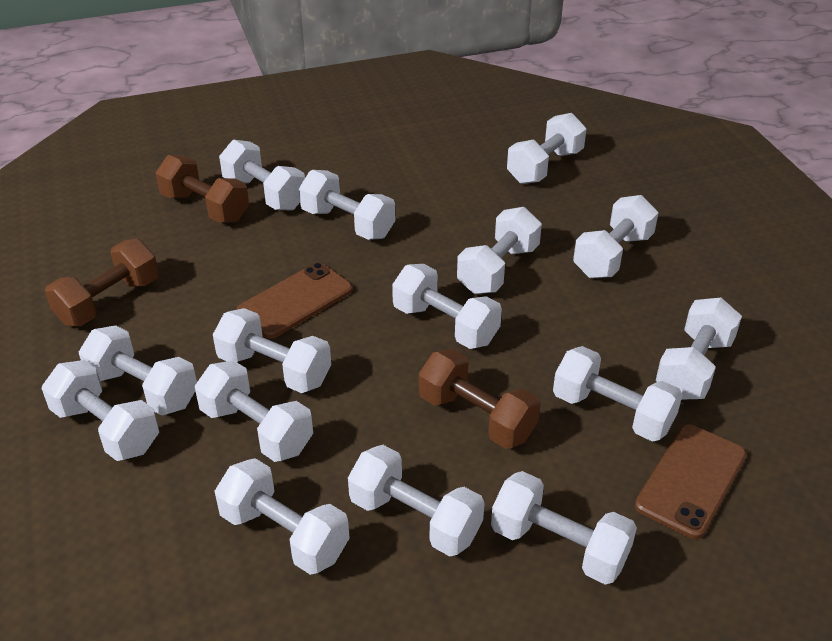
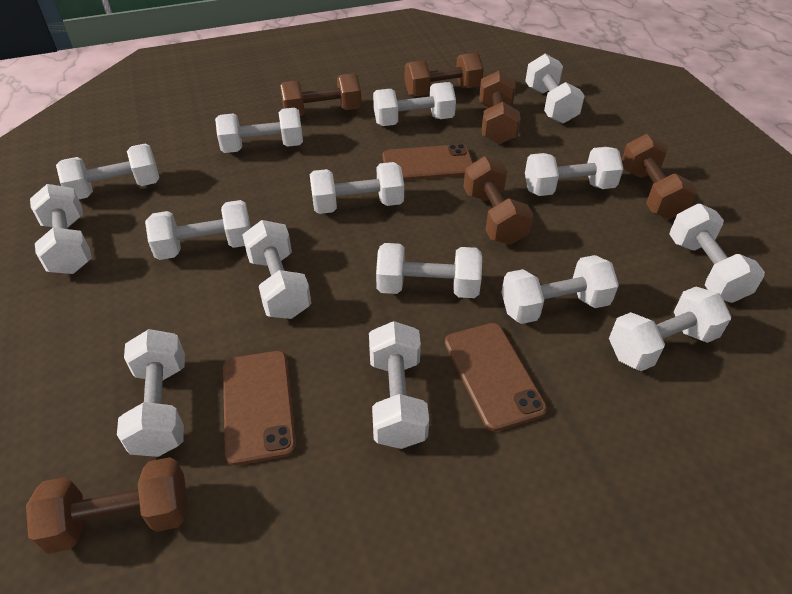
brown dumbbell: 3 -> 6
brown phone: 2 -> 3

